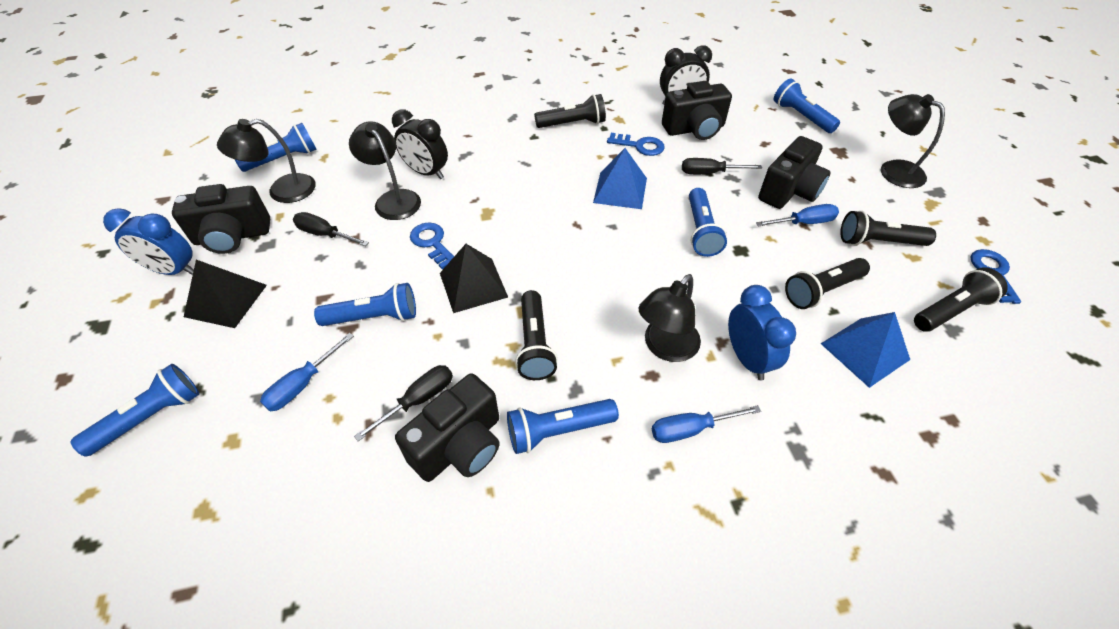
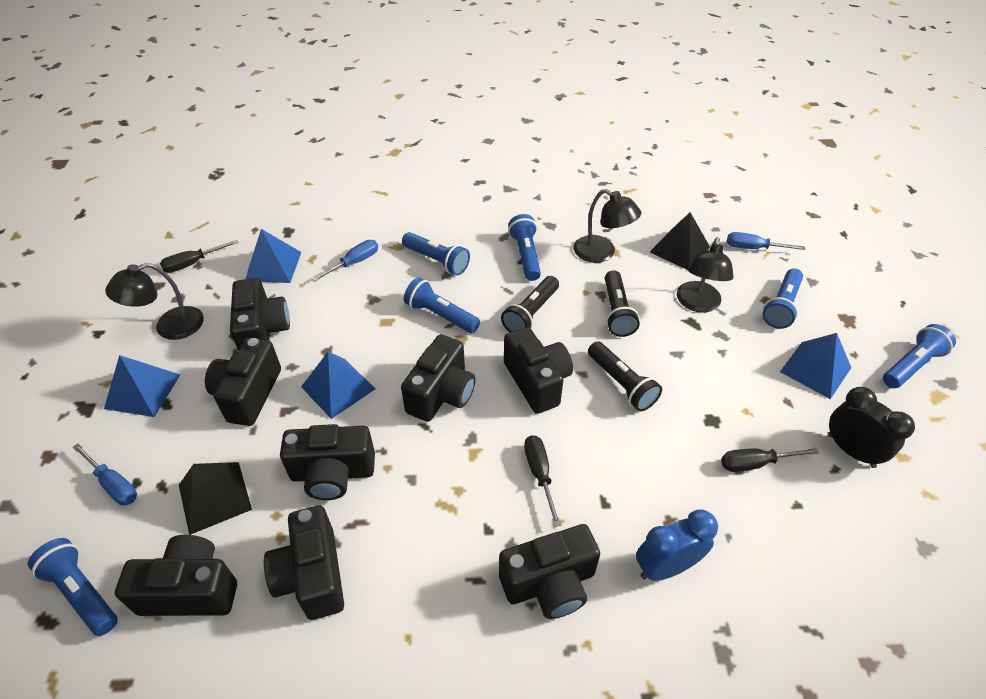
black camera: 4 -> 8
black clock: 2 -> 1
black flashlight: 5 -> 3
black lamp: 4 -> 3
blue clock: 2 -> 1
blue key: 3 -> 0
blue pyramid: 2 -> 4

